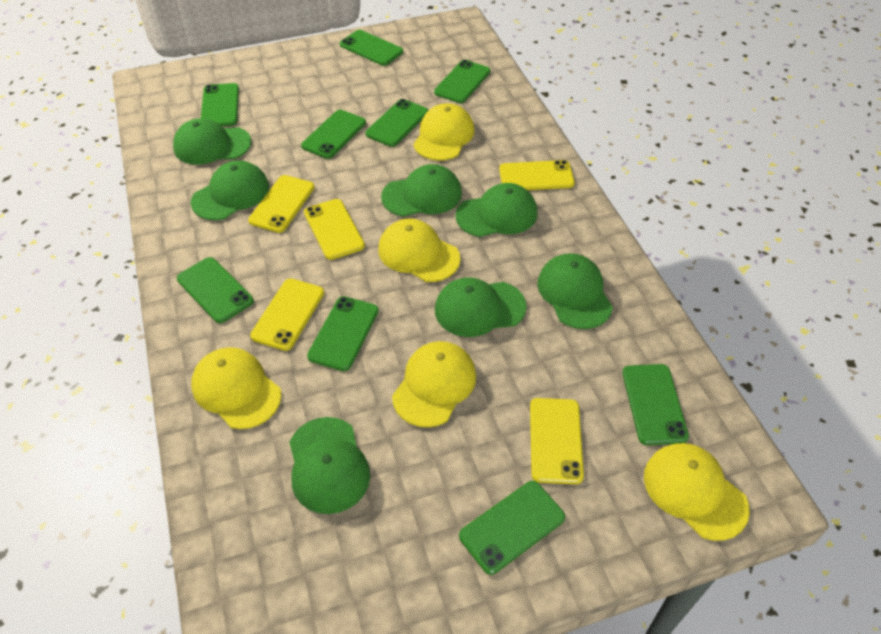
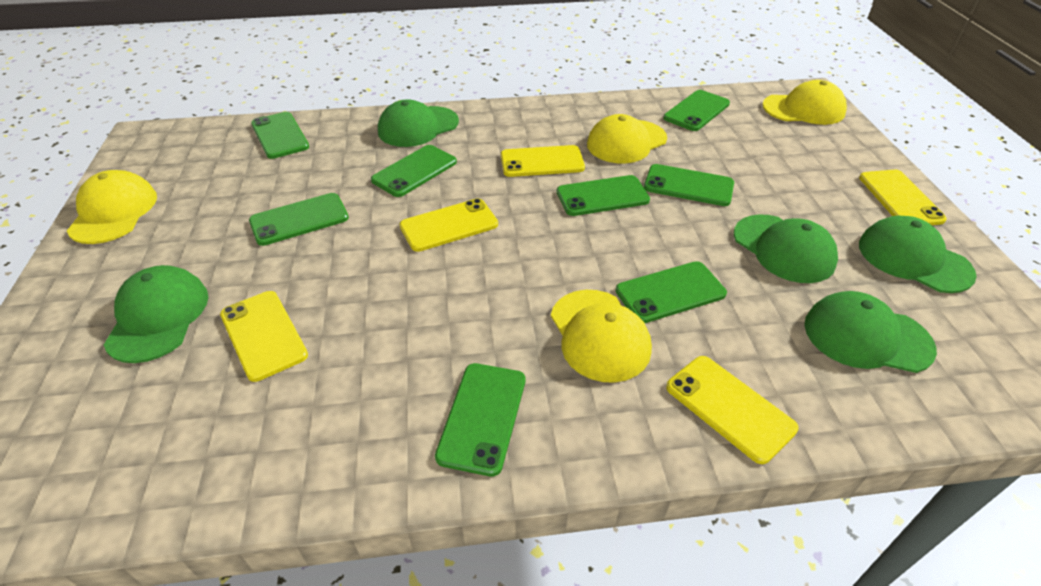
green cap: 7 -> 5
green phone: 9 -> 8
yellow cap: 5 -> 4

